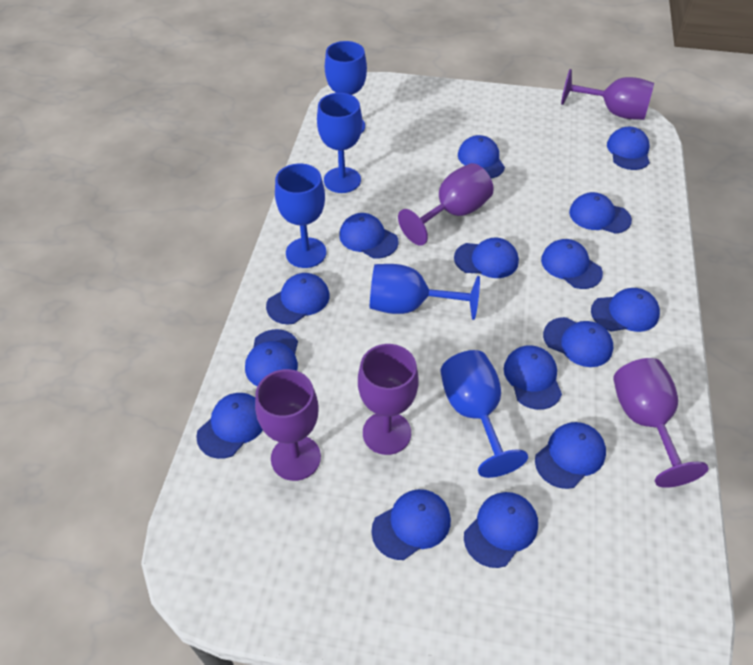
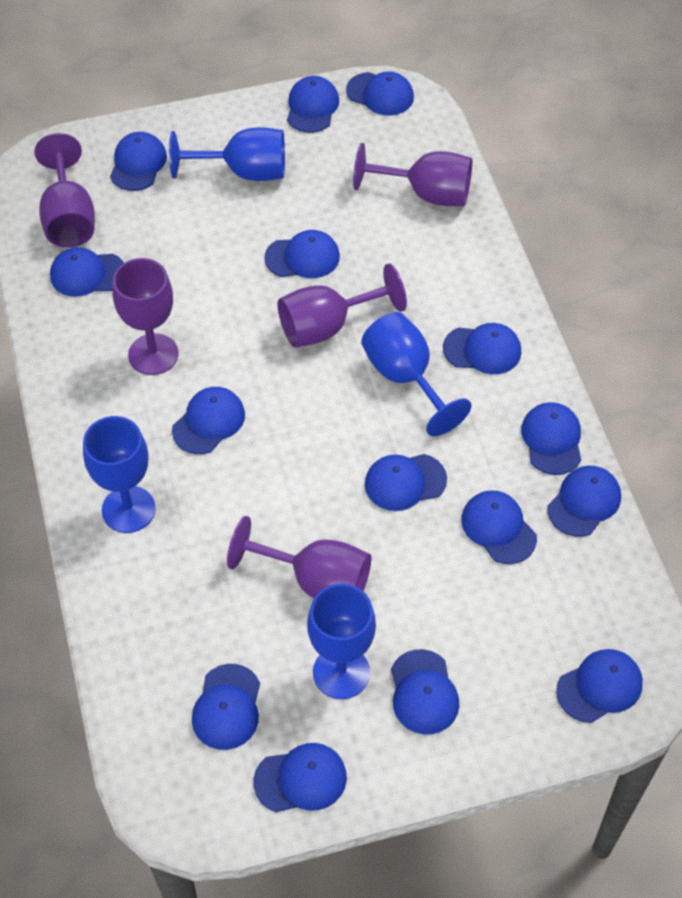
blue goblet: 5 -> 4

